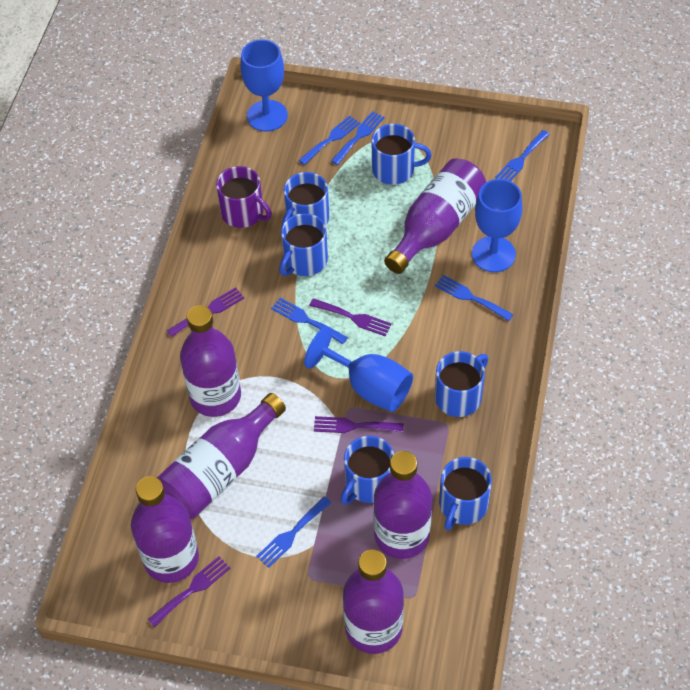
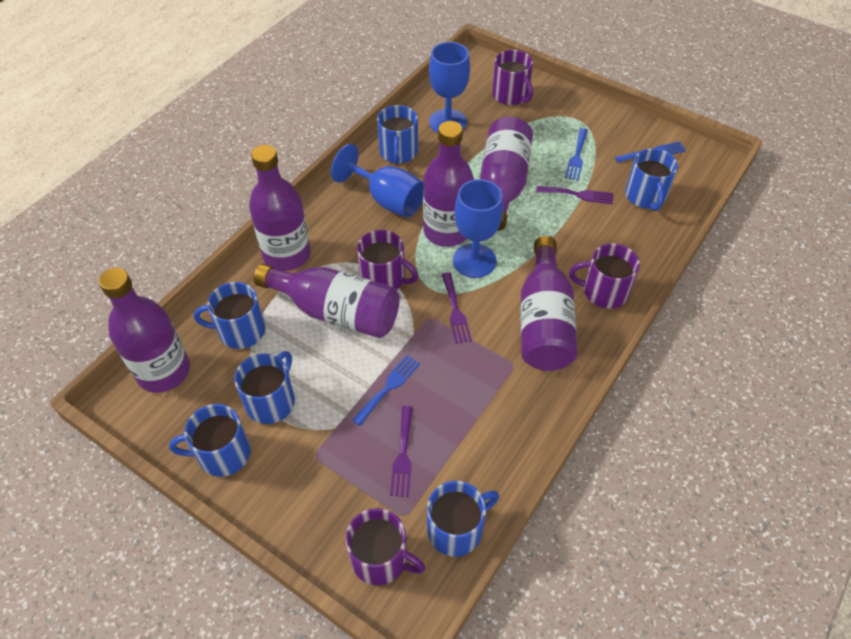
blue fork: 6 -> 3
purple fork: 4 -> 3
purple mug: 1 -> 4

